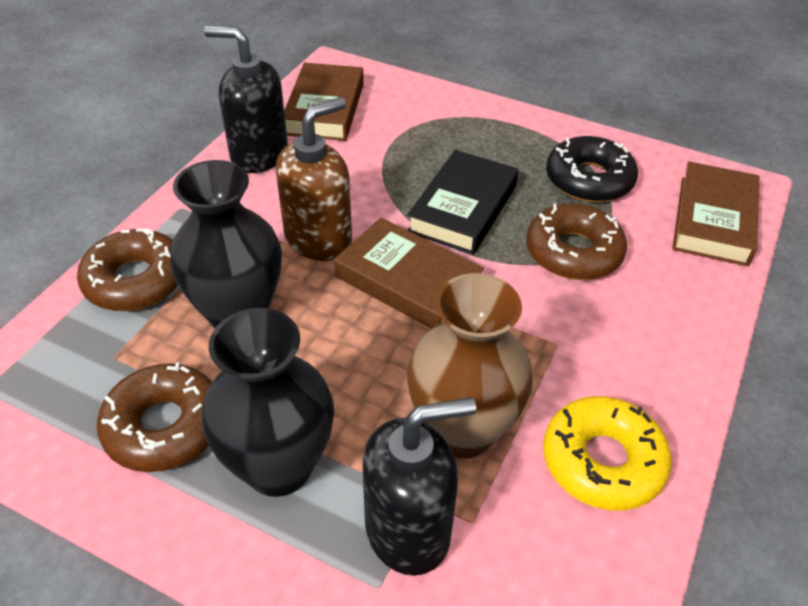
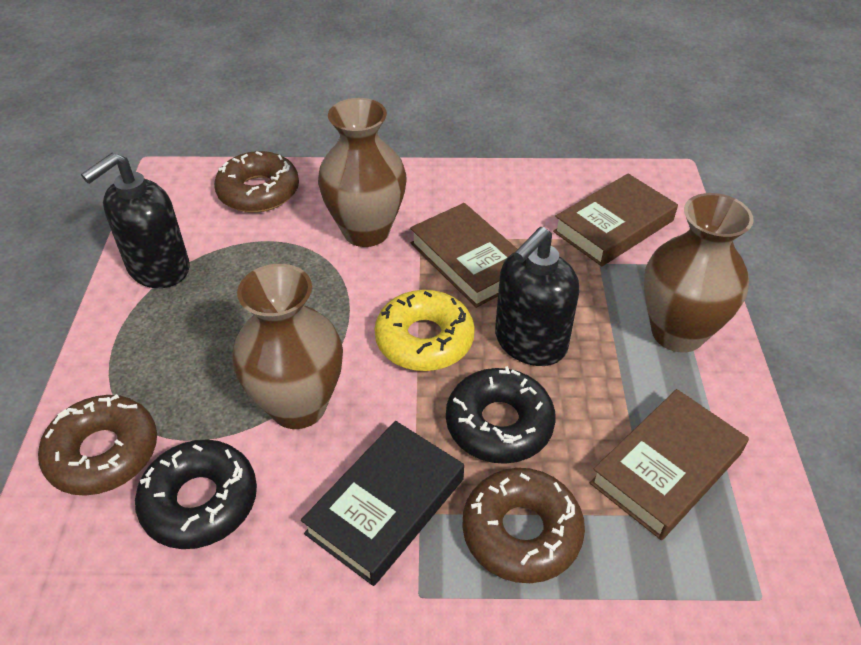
black donut: 1 -> 2
black vase: 2 -> 0
brown soap dispenser: 1 -> 0
brown vase: 1 -> 3

